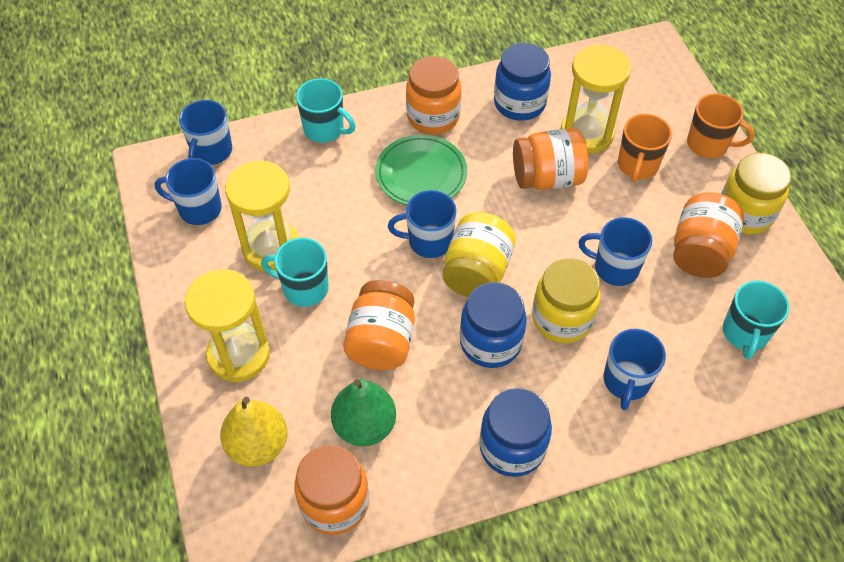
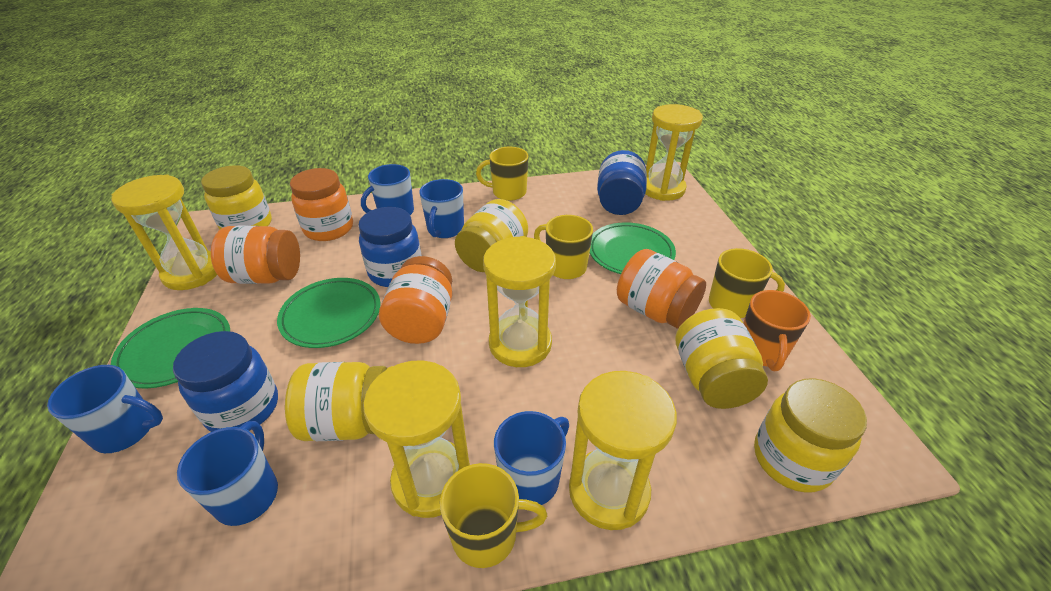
green pear: 1 -> 0
green plate: 1 -> 3
orange jar: 5 -> 4
orange mug: 2 -> 1
turquoise mug: 3 -> 0
yellow hourglass: 3 -> 5
yellow jar: 3 -> 5
yellow mug: 0 -> 4
yellow pear: 1 -> 0

